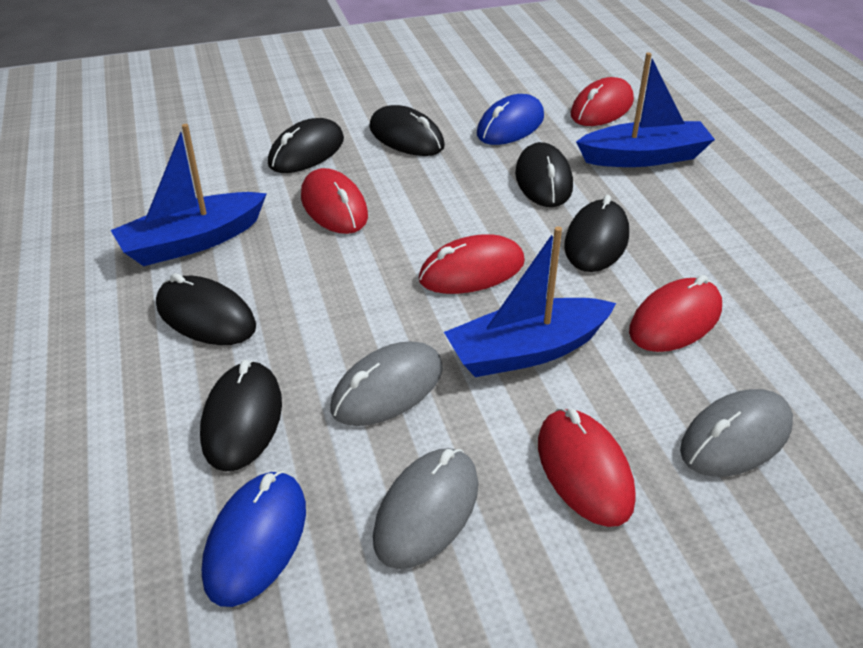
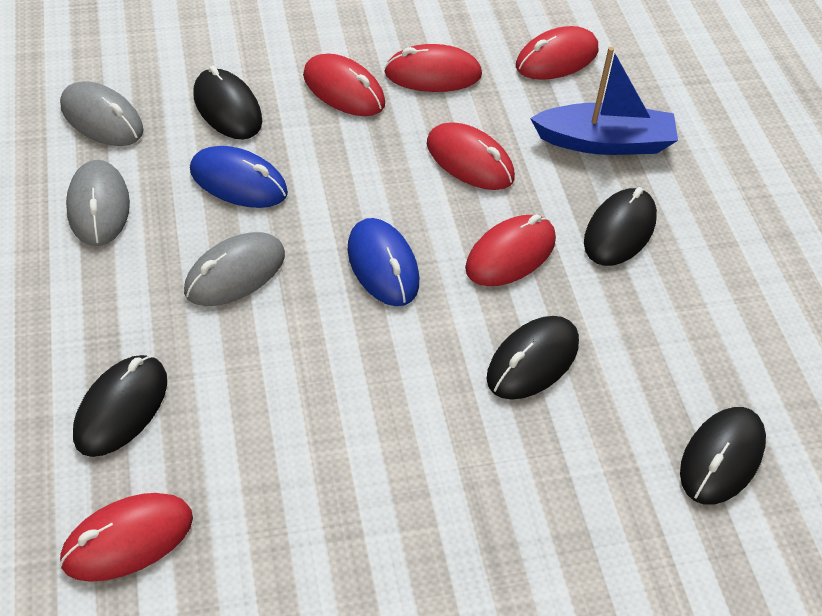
black mouse: 6 -> 5
blue boat: 3 -> 1
red mouse: 5 -> 6

